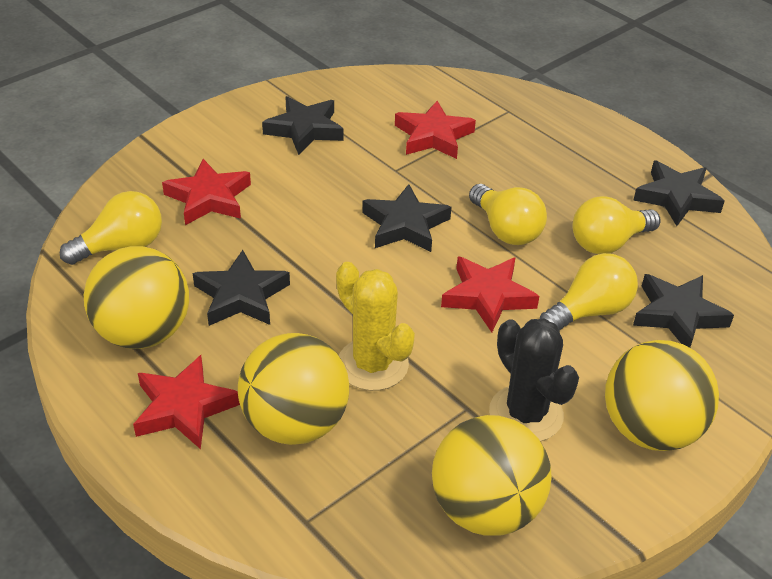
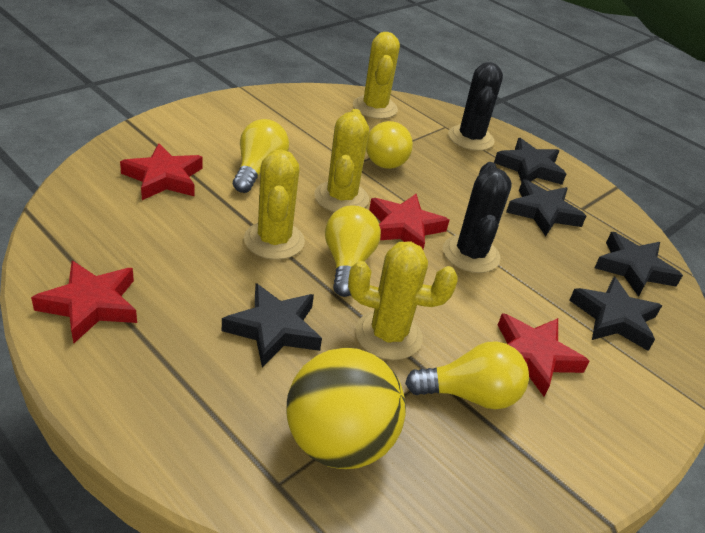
black cactus: 1 -> 2
yellow ball: 4 -> 1
yellow cactus: 1 -> 4

